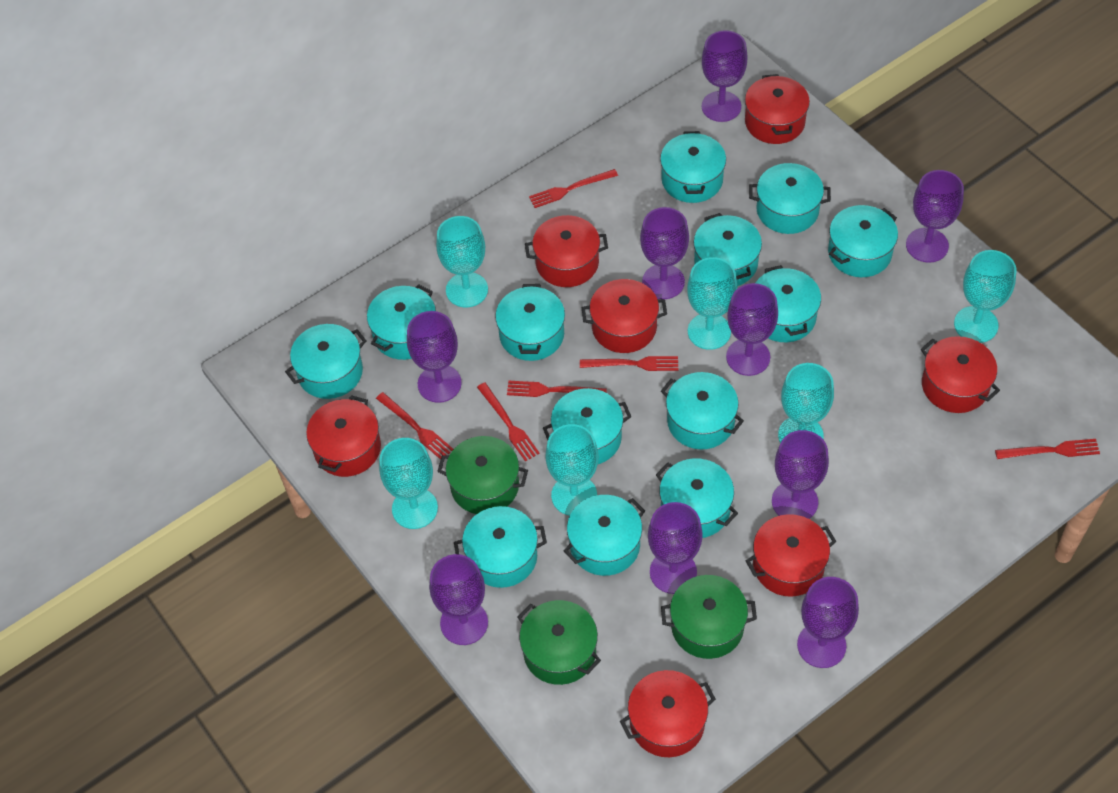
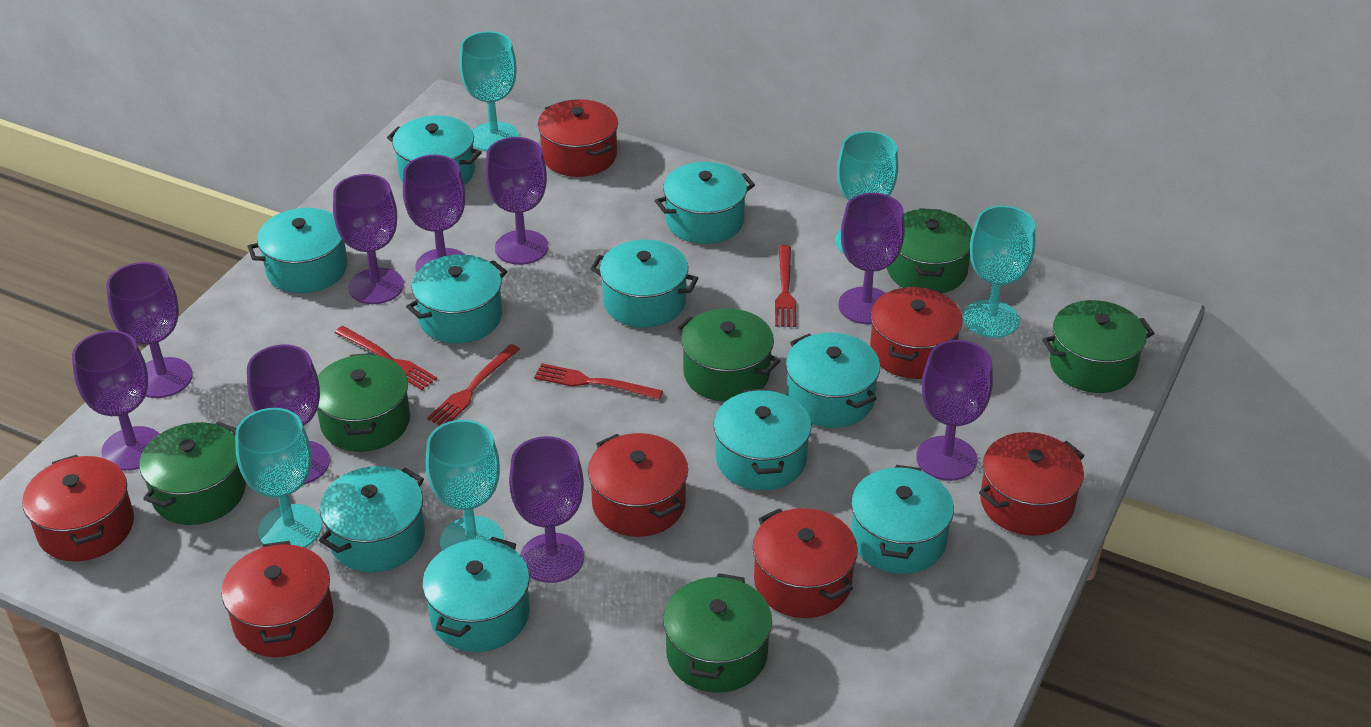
green pot: 3 -> 6
red fork: 6 -> 4
turquoise goblet: 6 -> 5
turquoise pot: 13 -> 10

